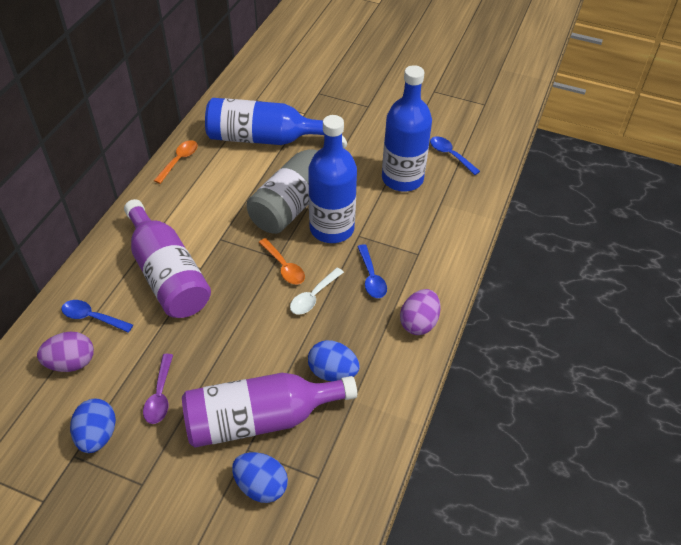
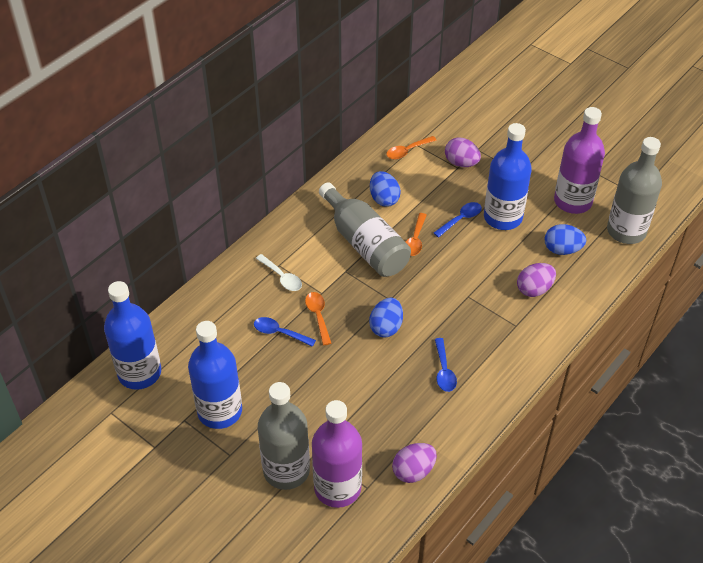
grey bottle: 1 -> 3
orange spoon: 2 -> 3
purple egg: 2 -> 3
purple spoon: 1 -> 0

